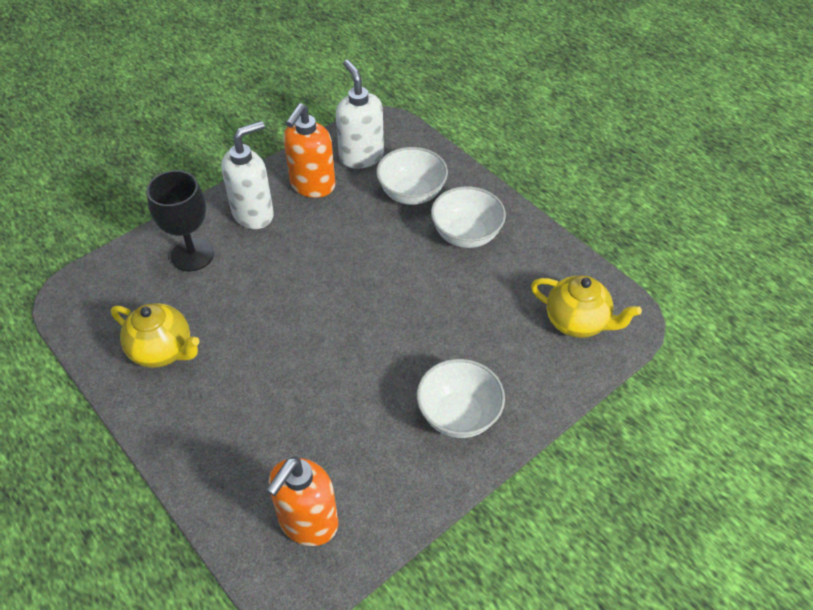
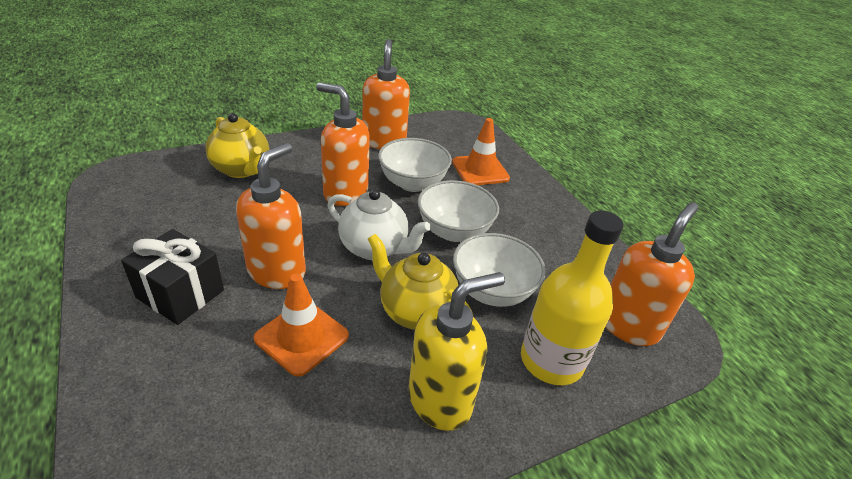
black gift: 0 -> 1
black goblet: 1 -> 0
orange soap dispenser: 2 -> 4
orange traffic cone: 0 -> 2
white soap dispenser: 2 -> 0
white teapot: 0 -> 1
yellow bottle: 0 -> 1
yellow soap dispenser: 0 -> 1

